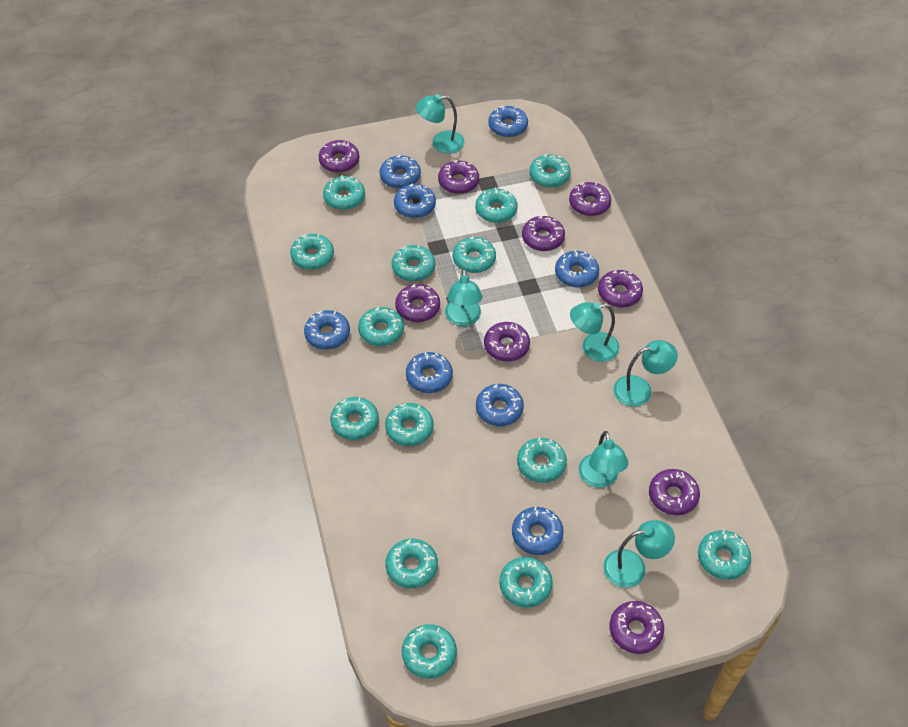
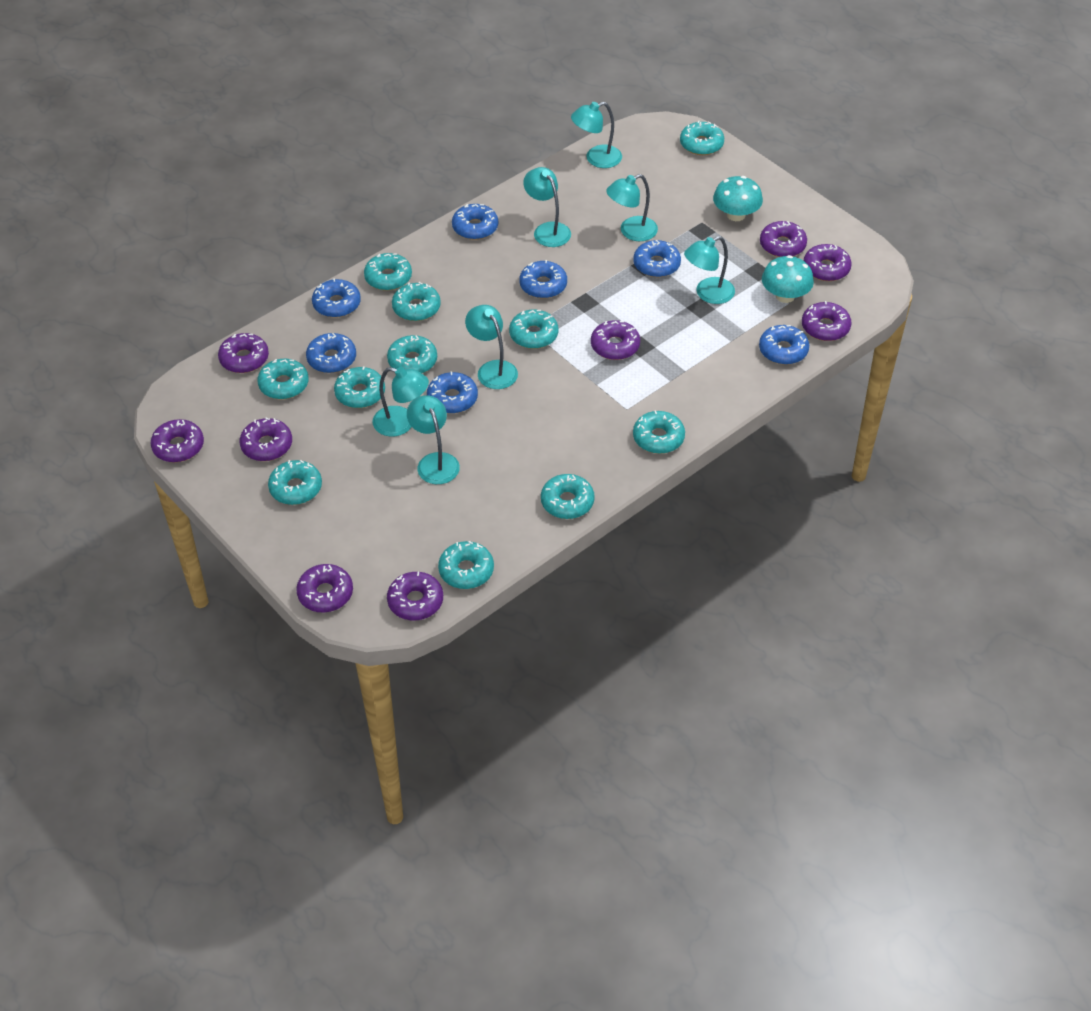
blue donut: 8 -> 7
turquoise donut: 14 -> 11
turquoise lamp: 6 -> 7
turquoise mushroom: 0 -> 2

